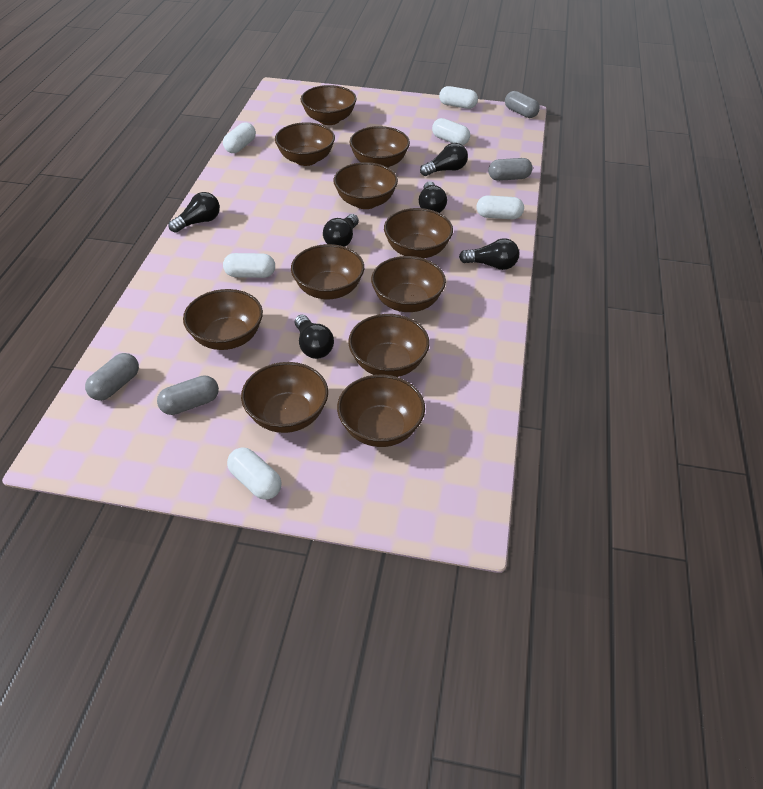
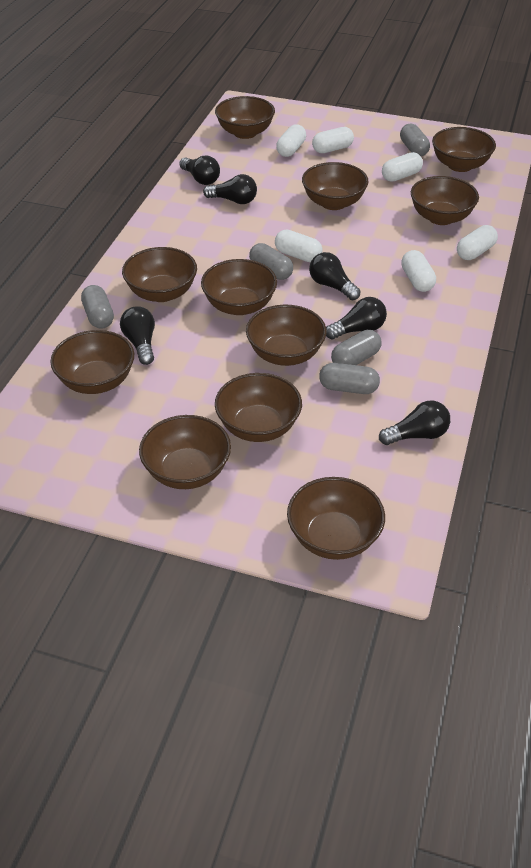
grey capsule: 4 -> 5

